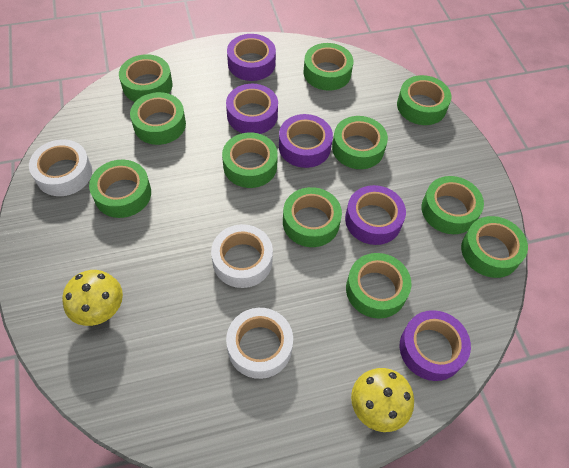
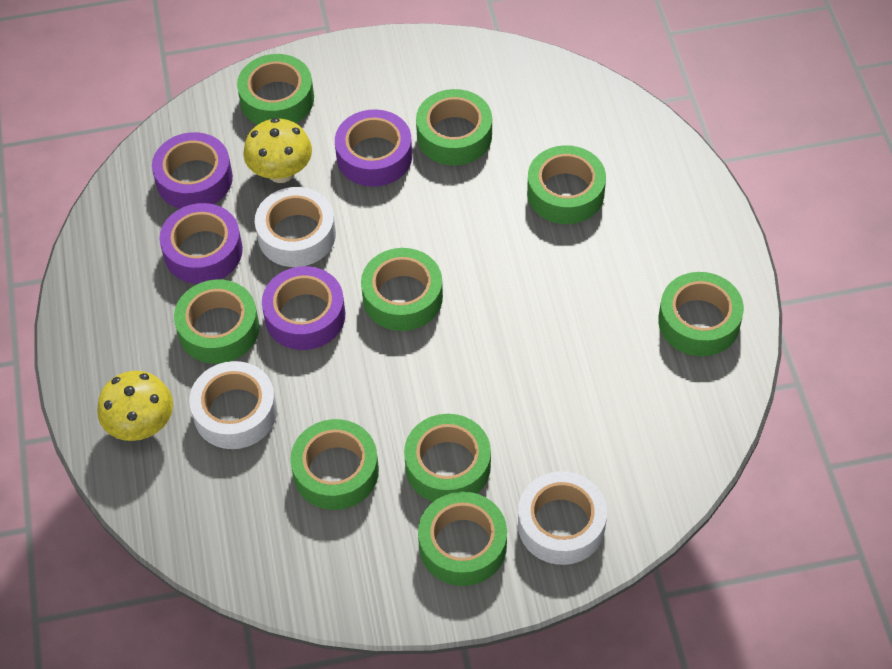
green tape: 11 -> 9
purple tape: 5 -> 4

